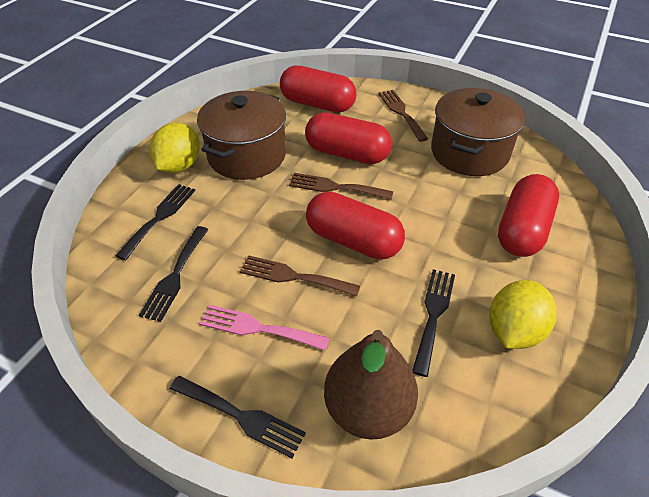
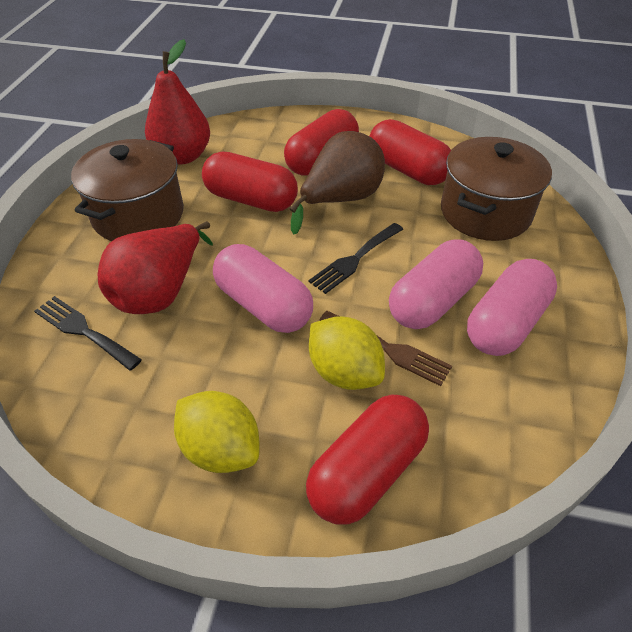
black fork: 4 -> 2
brown fork: 3 -> 1
pink capsule: 0 -> 3
pink fork: 1 -> 0
red pear: 0 -> 2

